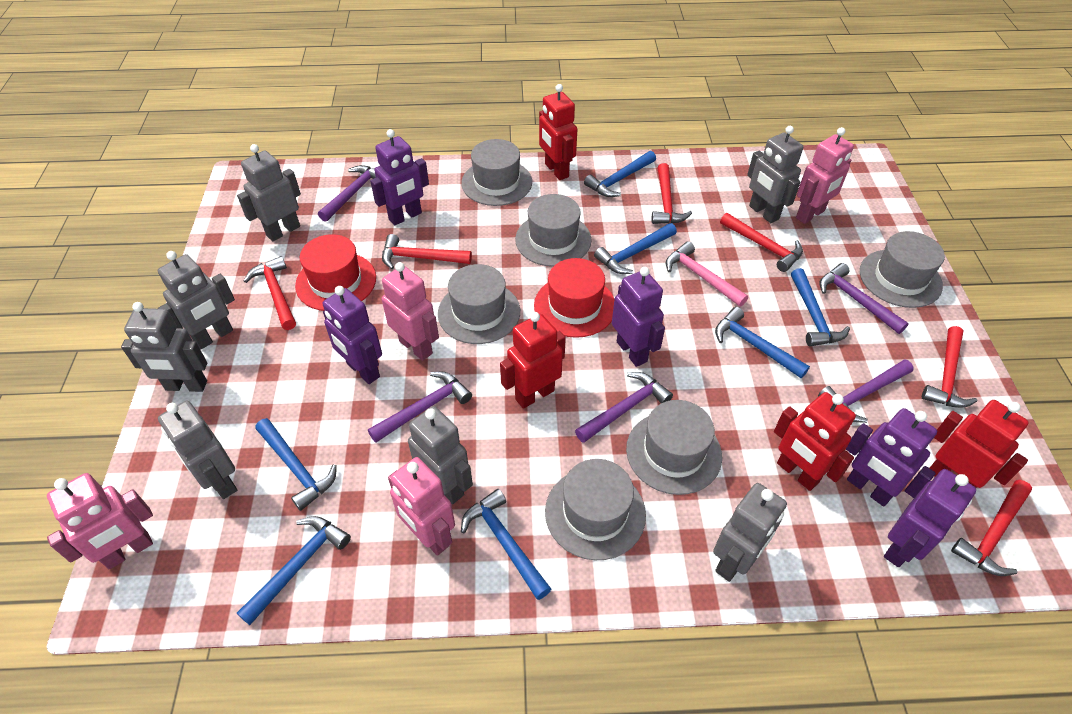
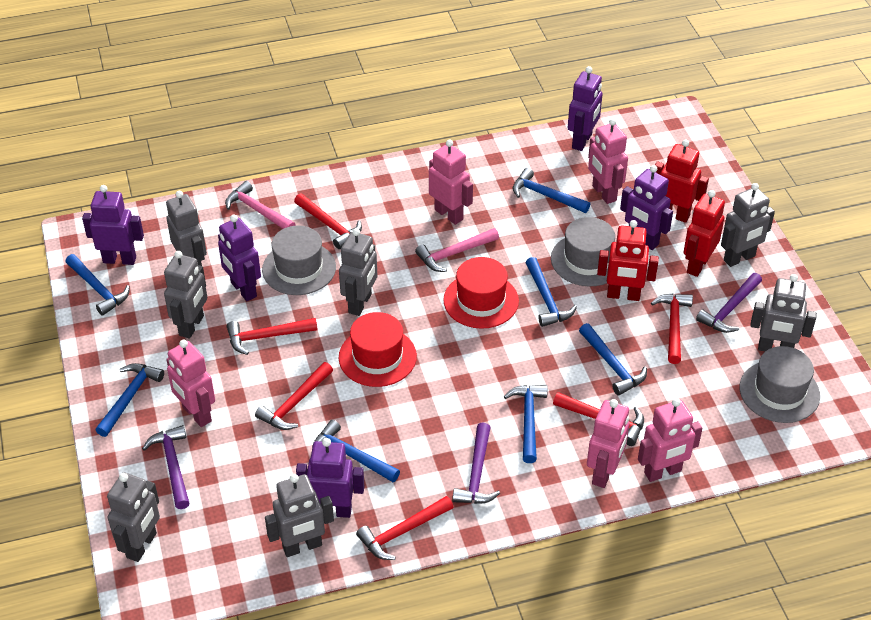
grey hat: 6 -> 3
pink hammer: 1 -> 2
pink robot: 4 -> 5
purple hammer: 5 -> 3
red robot: 4 -> 3

